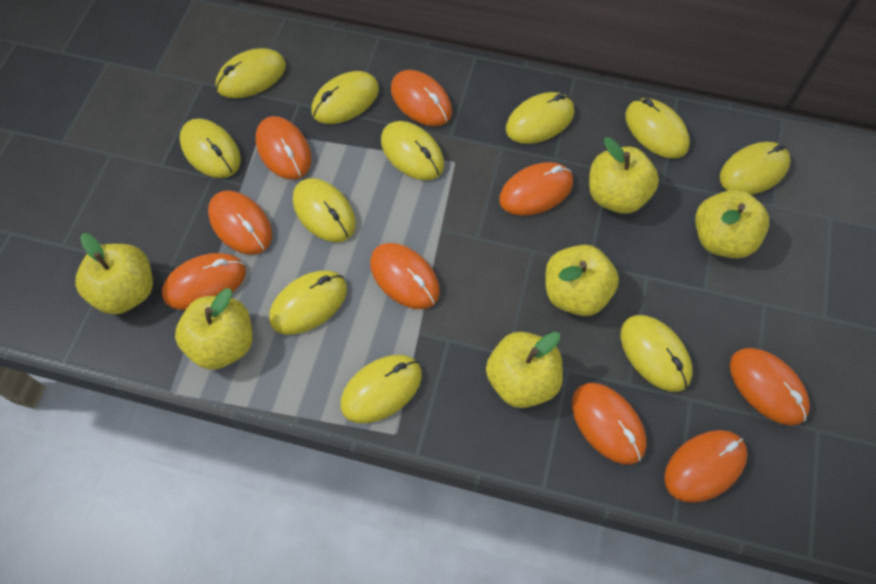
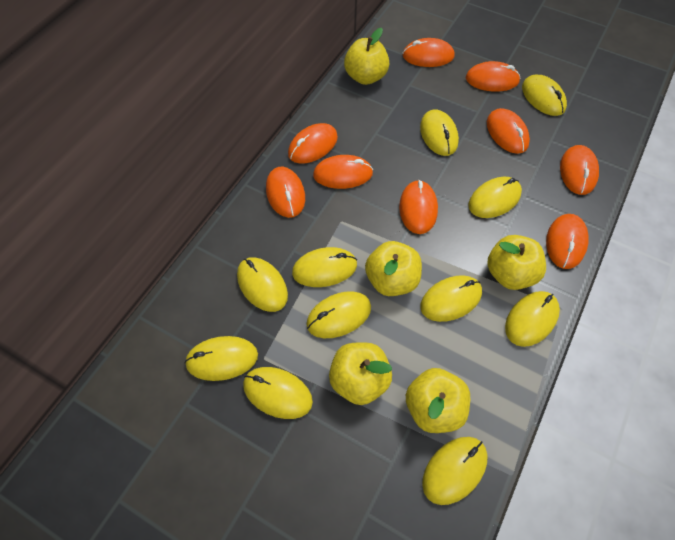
yellow apple: 6 -> 5

